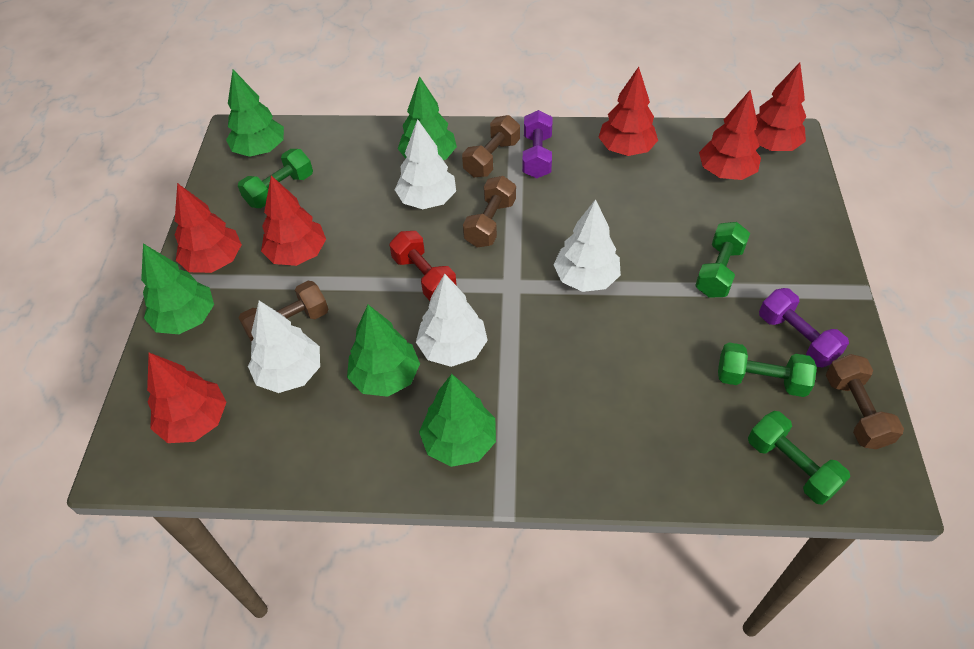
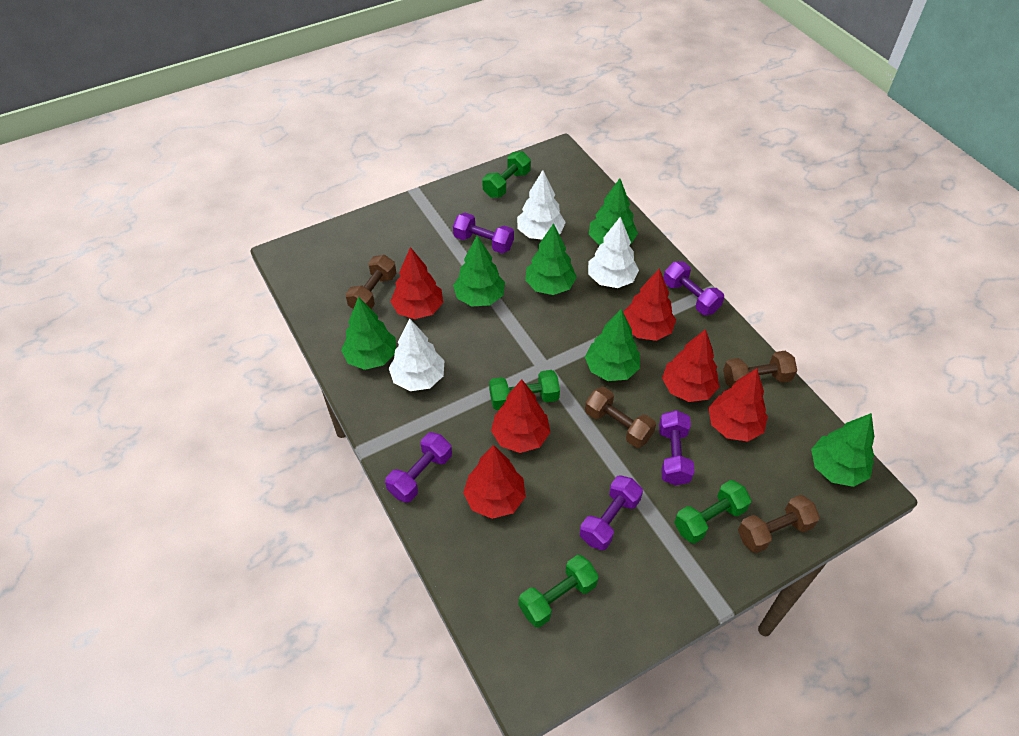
green tree: 5 -> 6
purple dumbbell: 2 -> 5
red dumbbell: 1 -> 0
white tree: 4 -> 3

